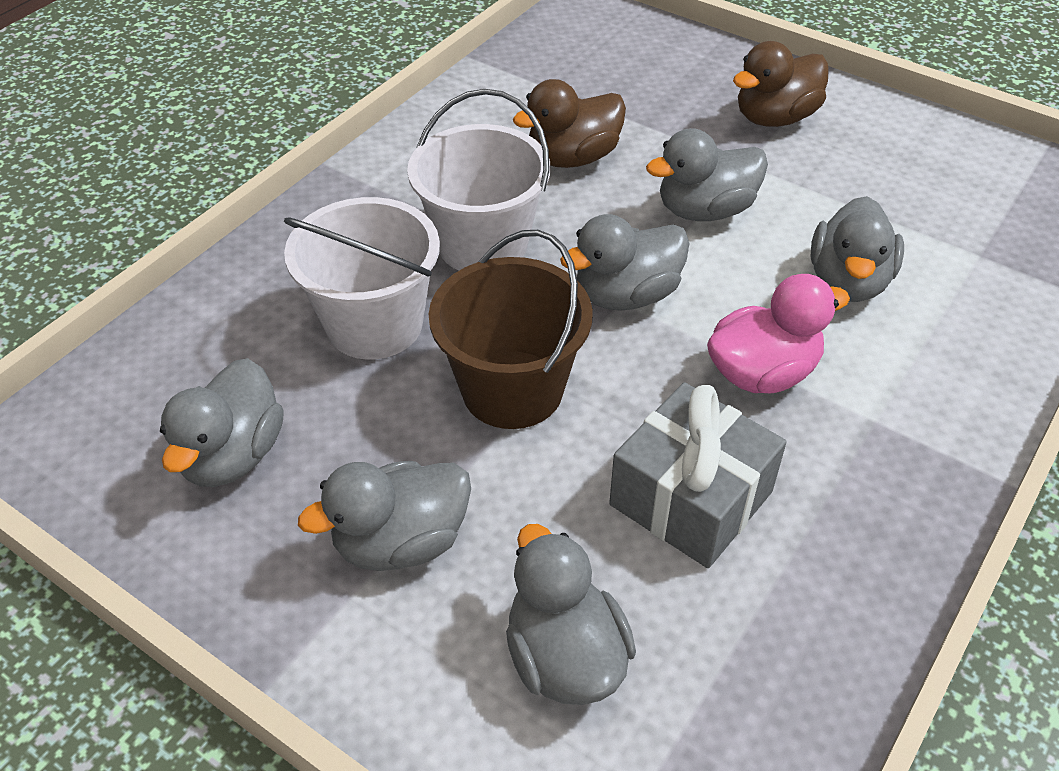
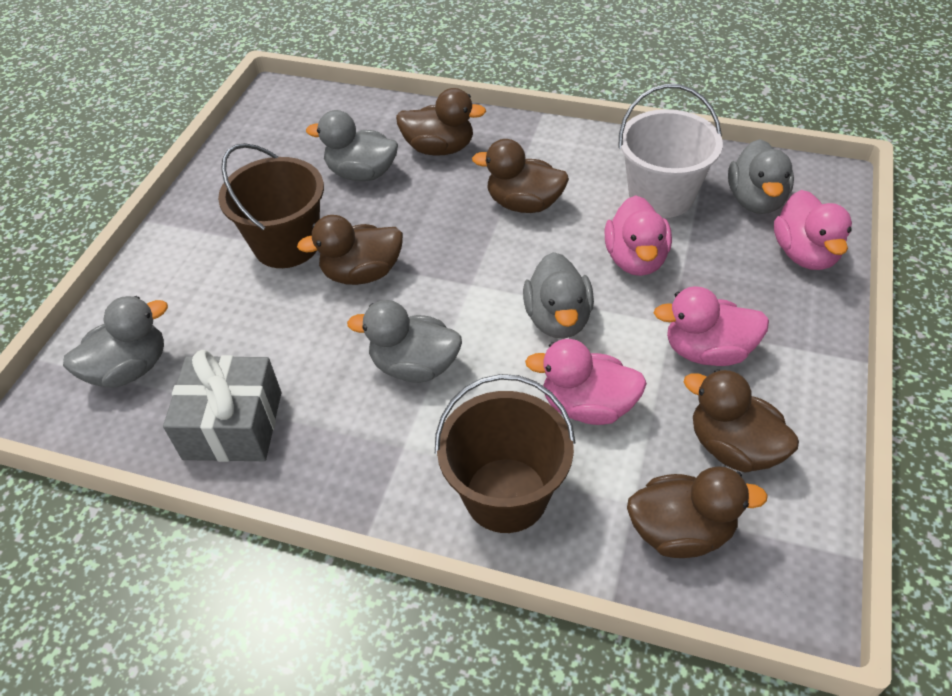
brown bucket: 1 -> 2
brown duck: 2 -> 5
grey duck: 6 -> 5
pink duck: 1 -> 4
white bucket: 2 -> 1

